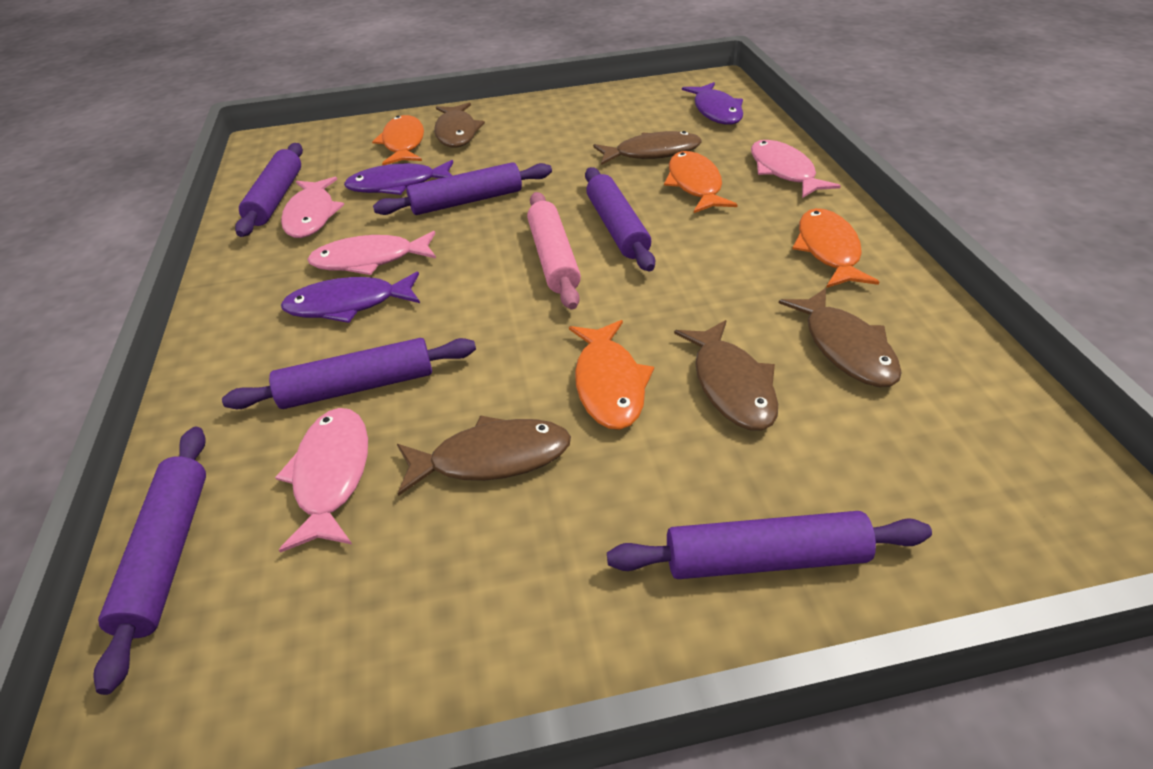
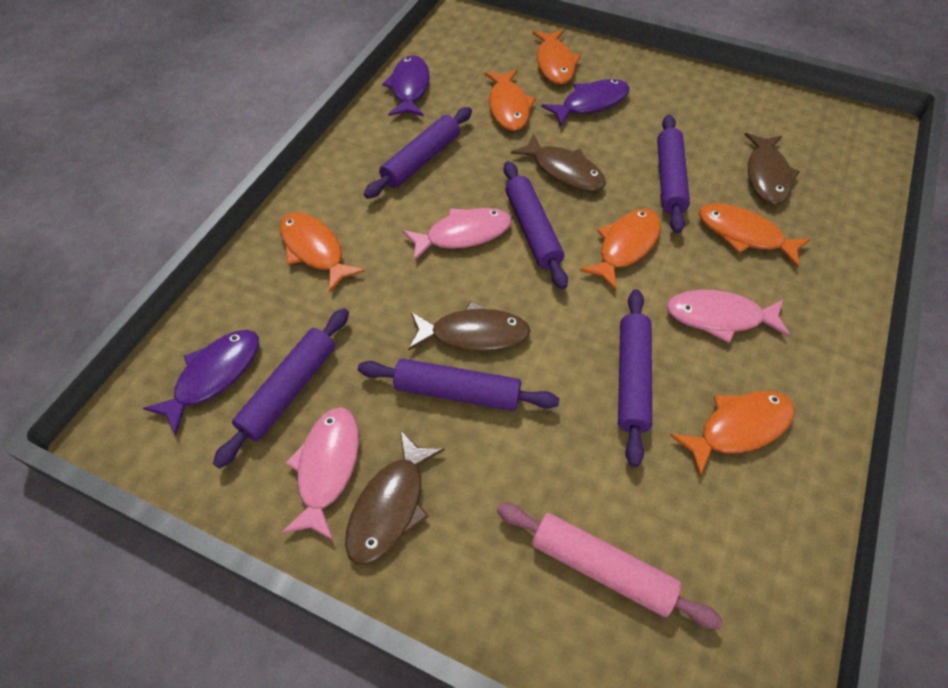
brown fish: 5 -> 4
orange fish: 4 -> 6
pink fish: 4 -> 3

